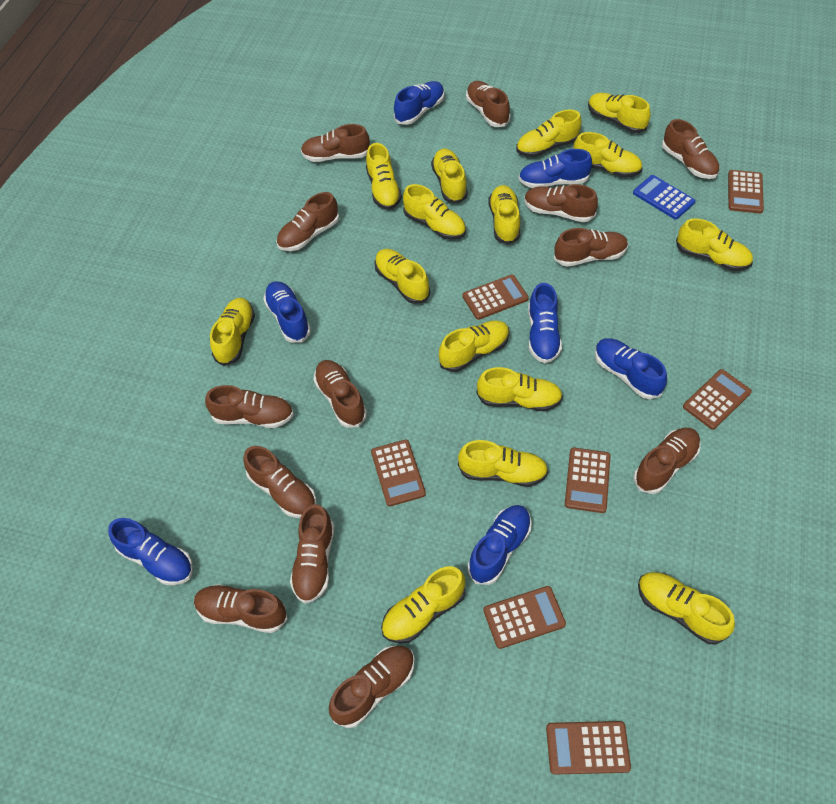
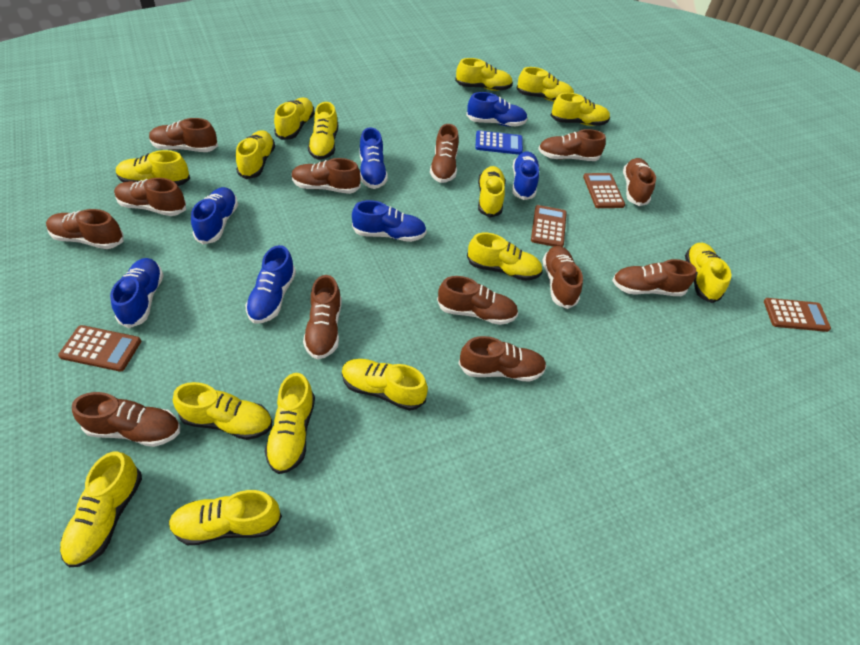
brown calculator: 7 -> 4

